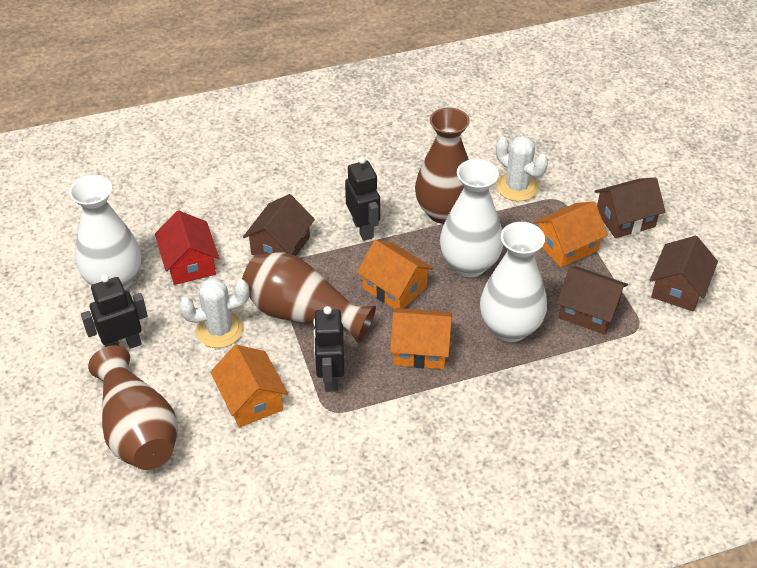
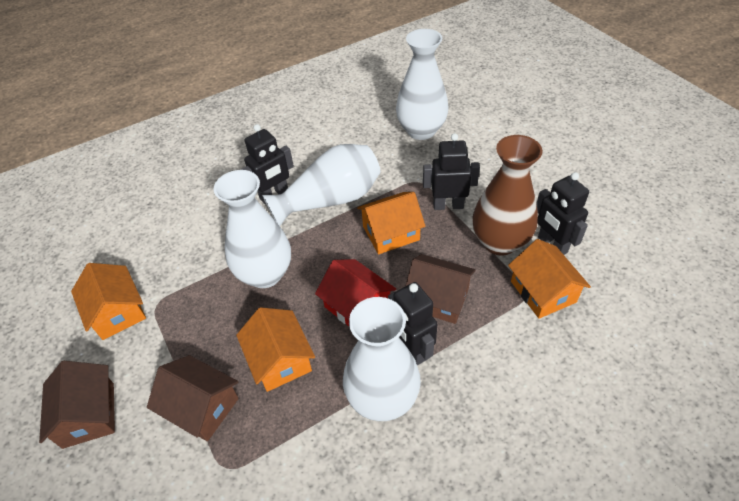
black robot: 3 -> 4
brown house: 4 -> 3
brown vase: 3 -> 1
white cactus: 2 -> 0
white vase: 3 -> 4

